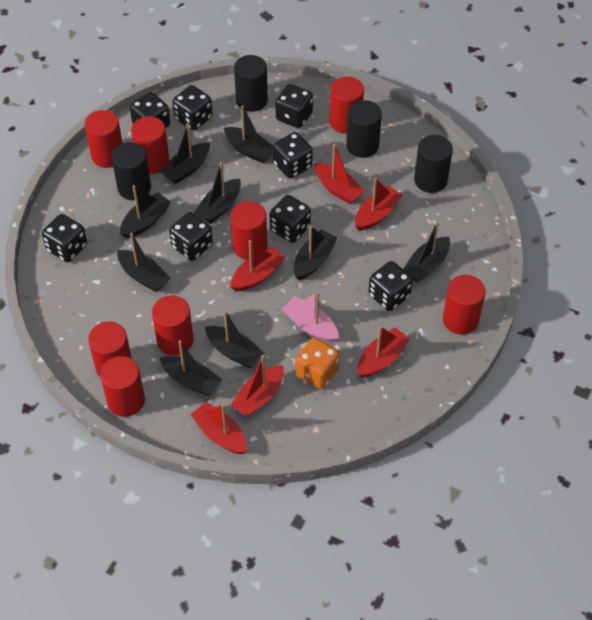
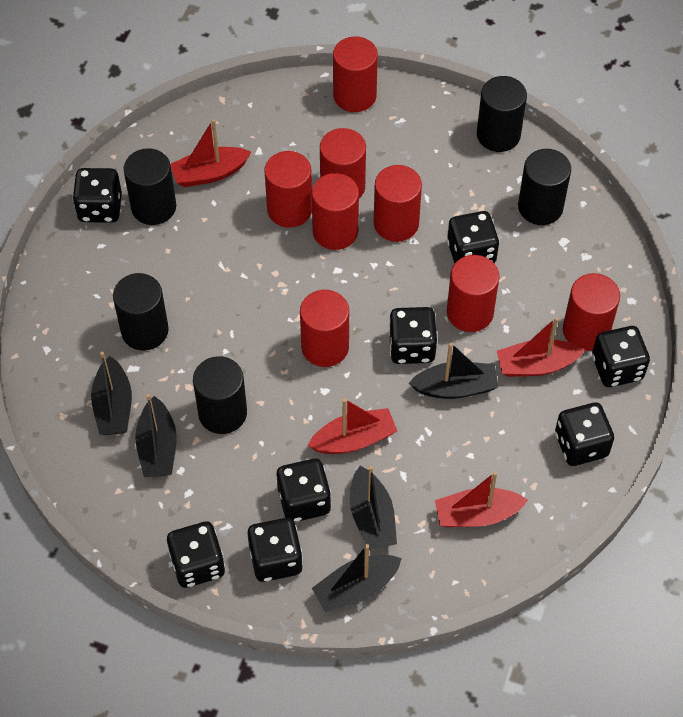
black boat: 9 -> 5
black cylinder: 4 -> 5
orange dice: 1 -> 0
pink boat: 1 -> 0
red boat: 6 -> 4

